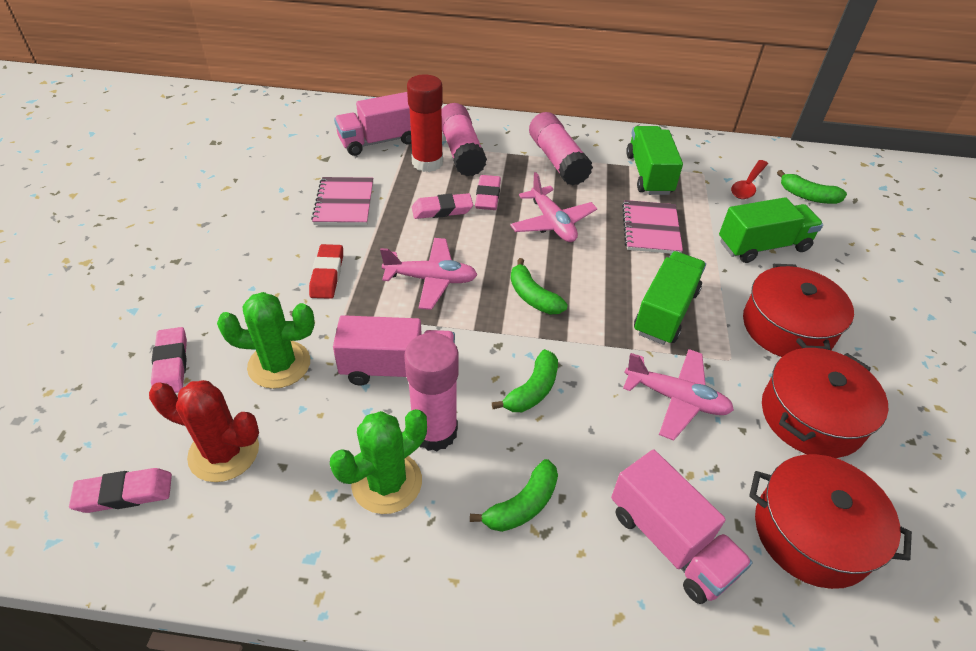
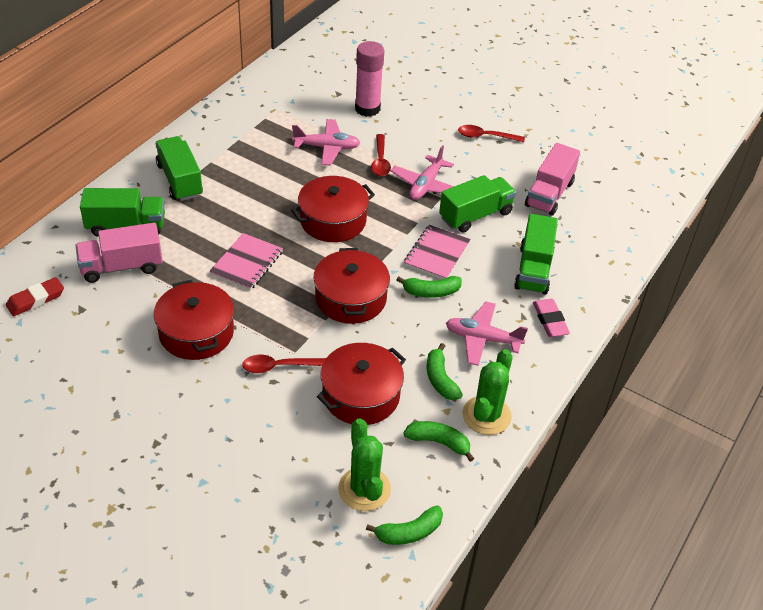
green truck: 3 -> 4
pink eraser: 4 -> 1
pink glue stick: 3 -> 1
pink truck: 3 -> 2
red cactus: 1 -> 0
red glue stick: 1 -> 0
red pot: 3 -> 4
red spoon: 1 -> 3

